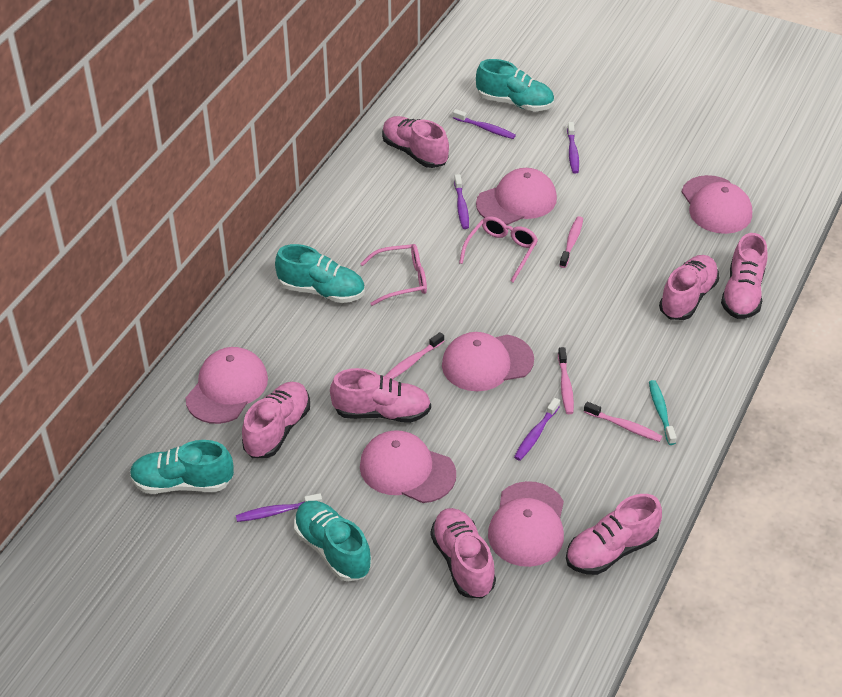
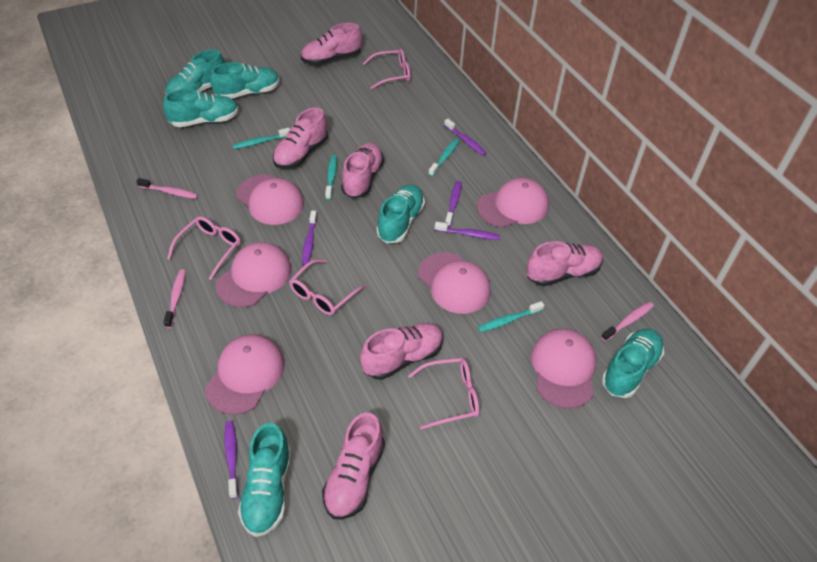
pink glasses: 2 -> 4
pink shoe: 7 -> 6
pink toothbrush: 4 -> 3
turquoise shoe: 4 -> 6
turquoise toothbrush: 1 -> 4

